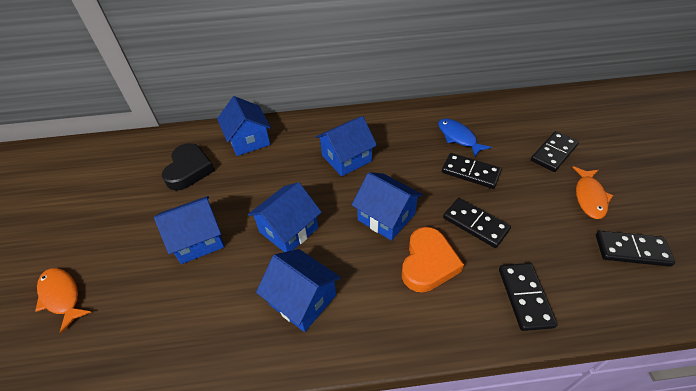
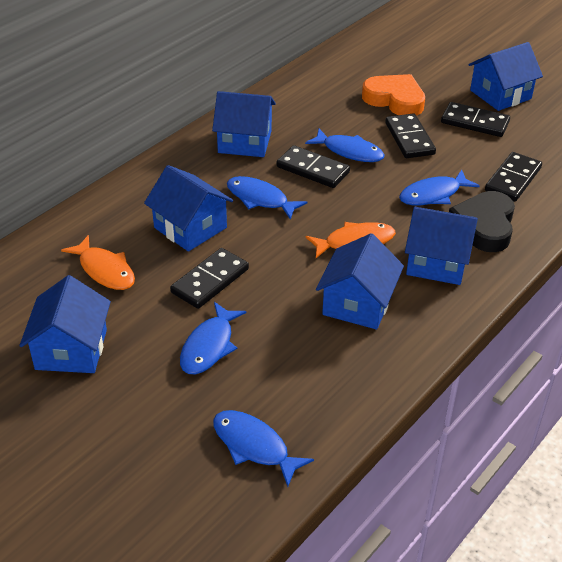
blue fish: 1 -> 5

